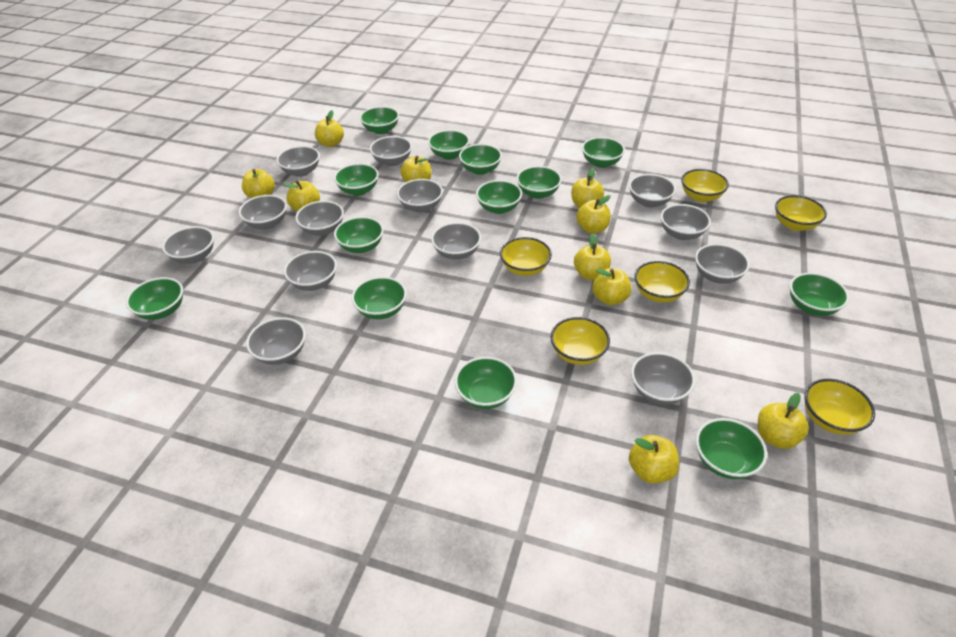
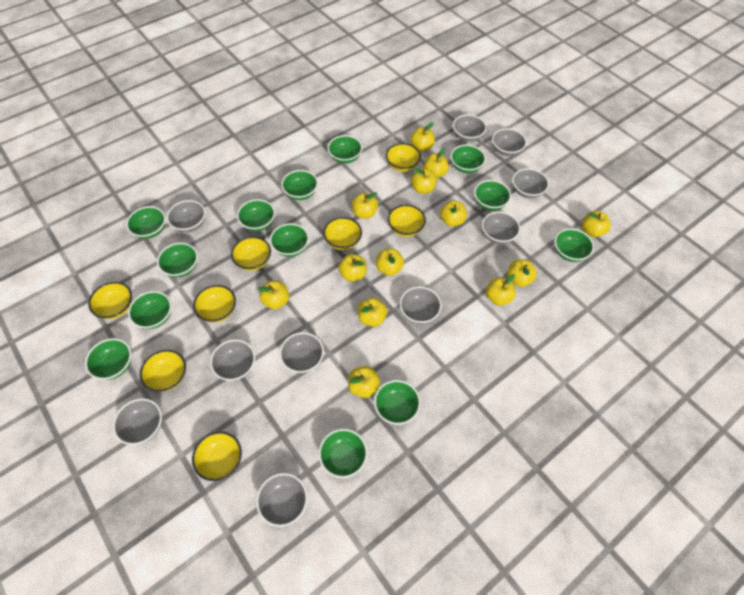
grey bowl: 13 -> 10
yellow apple: 10 -> 13
yellow bowl: 6 -> 8

